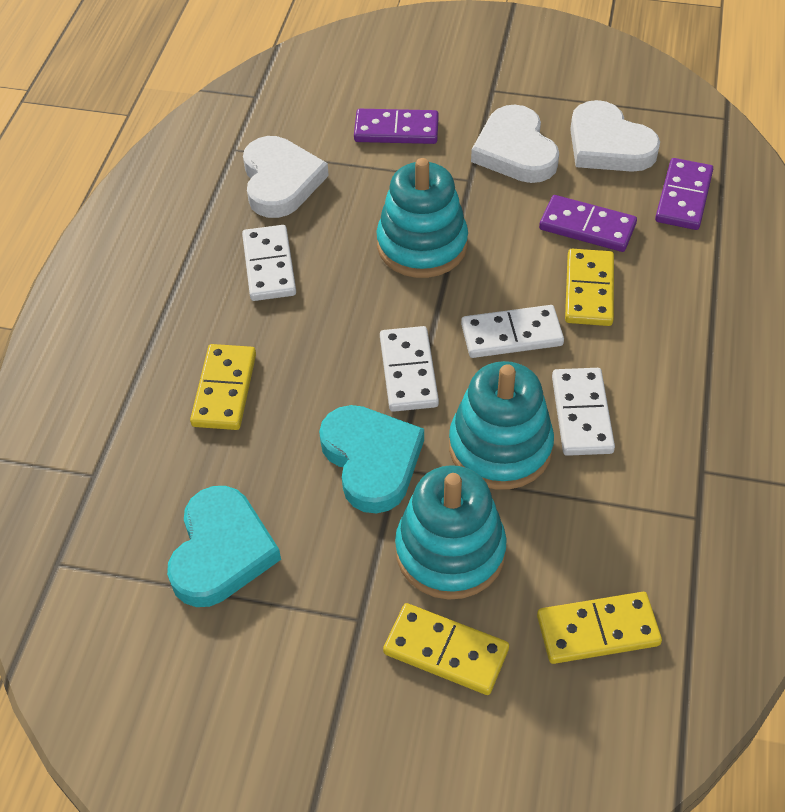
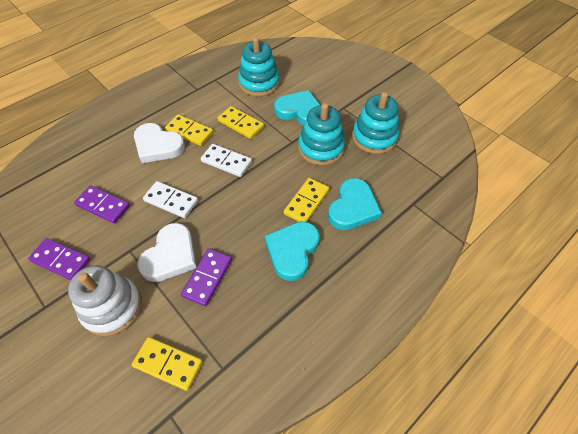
turquoise heart: 2 -> 3
white domino: 4 -> 2
white heart: 3 -> 2
white stacking toy: 0 -> 1

